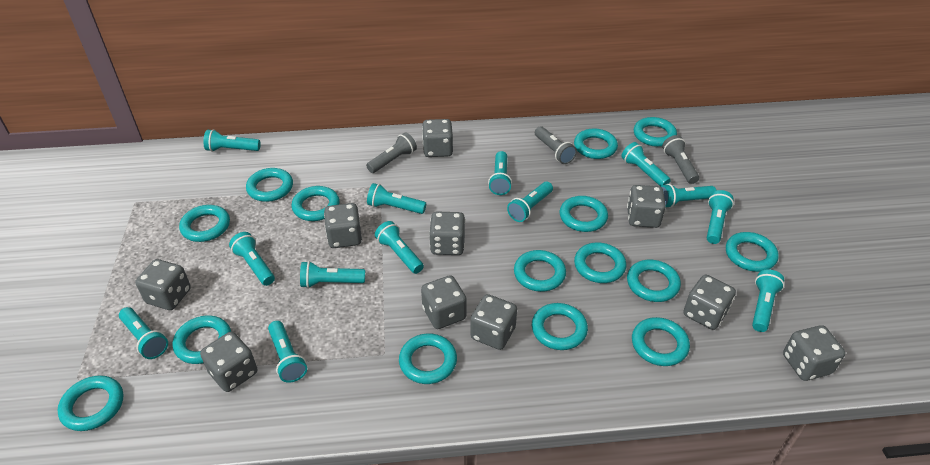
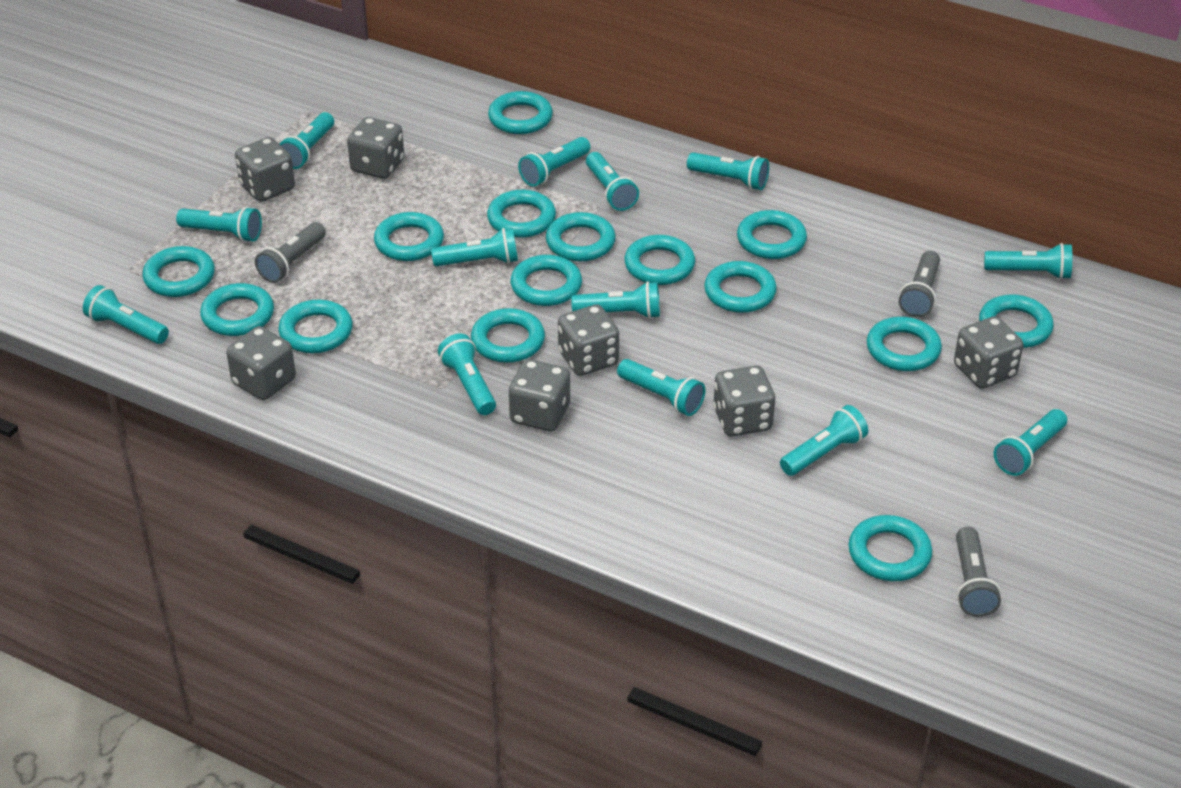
grey dice: 10 -> 7

